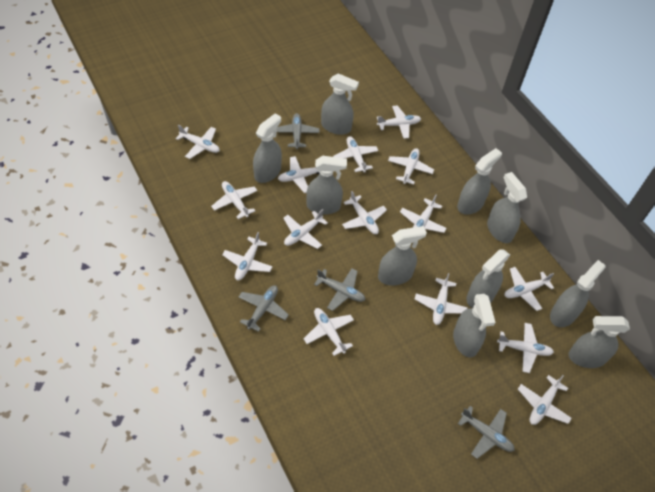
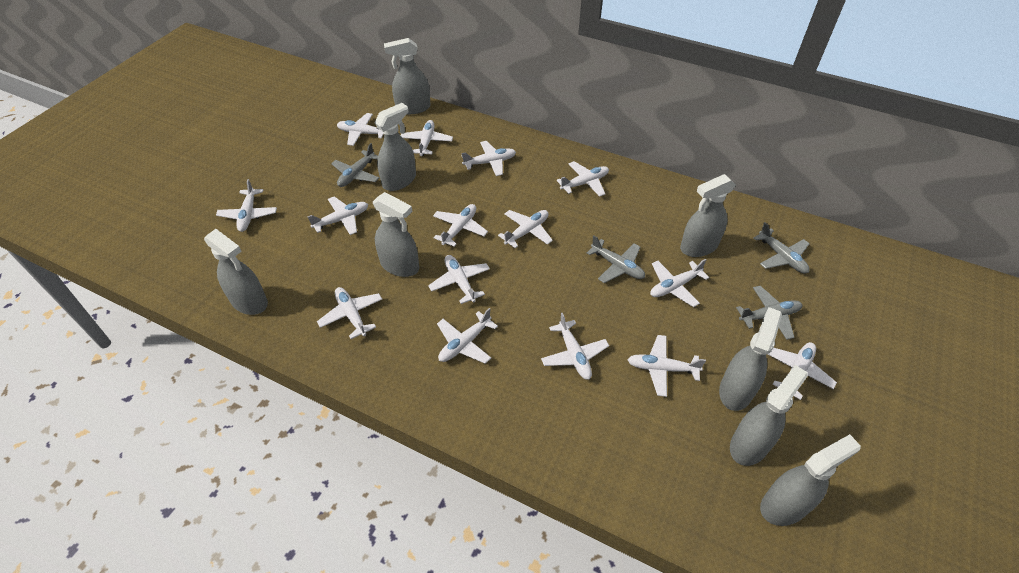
grey spray bottle: 10 -> 8

